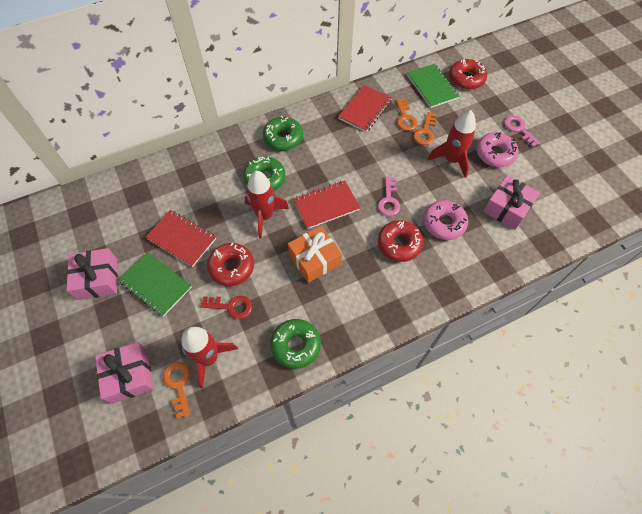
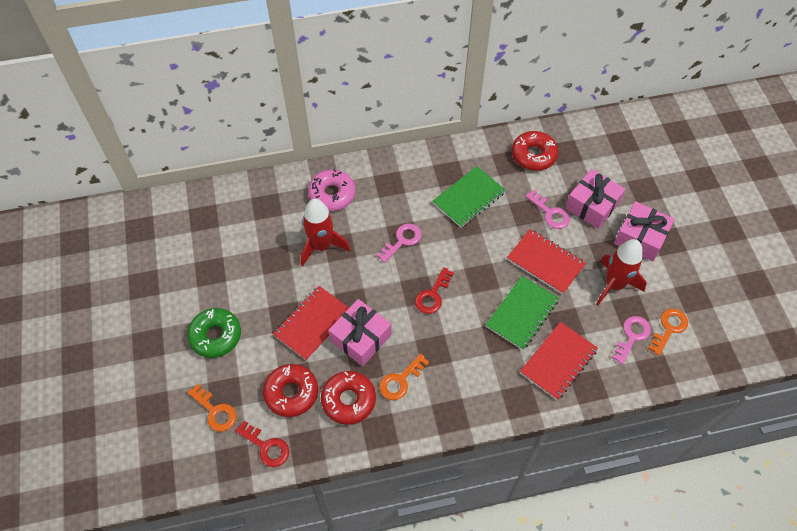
green donut: 3 -> 1
orange gift: 1 -> 0
pink donut: 2 -> 1
pink key: 2 -> 3
red key: 1 -> 2
red rocket: 3 -> 2

